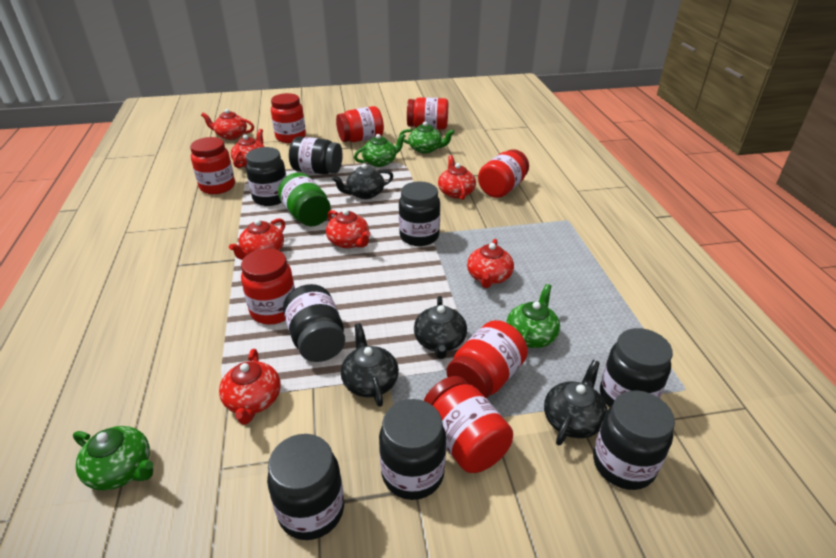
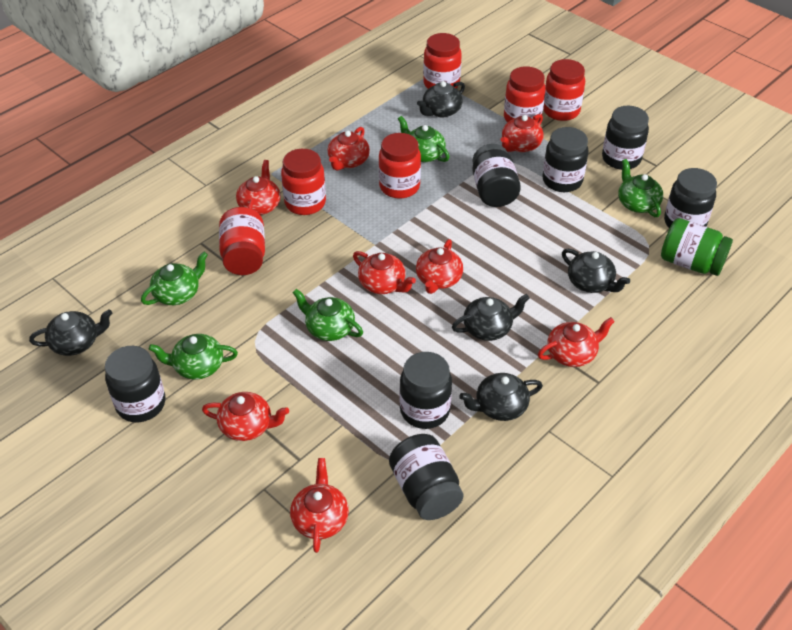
black jar: 8 -> 7
black teapot: 4 -> 5
green teapot: 4 -> 5
red jar: 8 -> 6
red teapot: 7 -> 8

